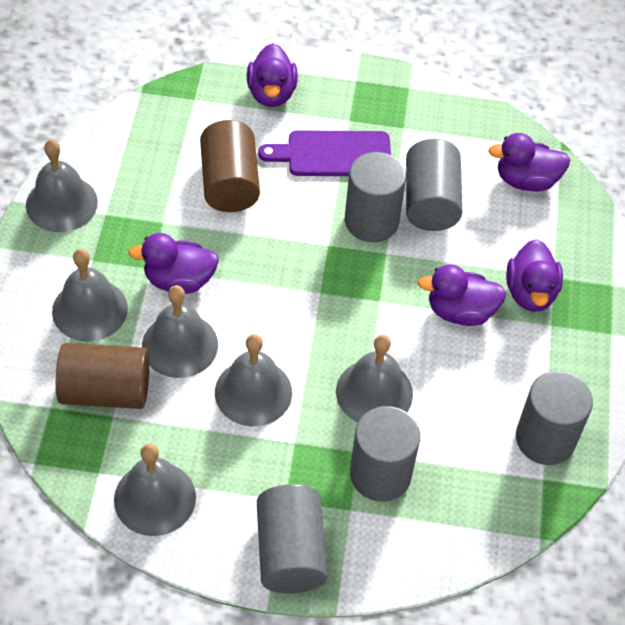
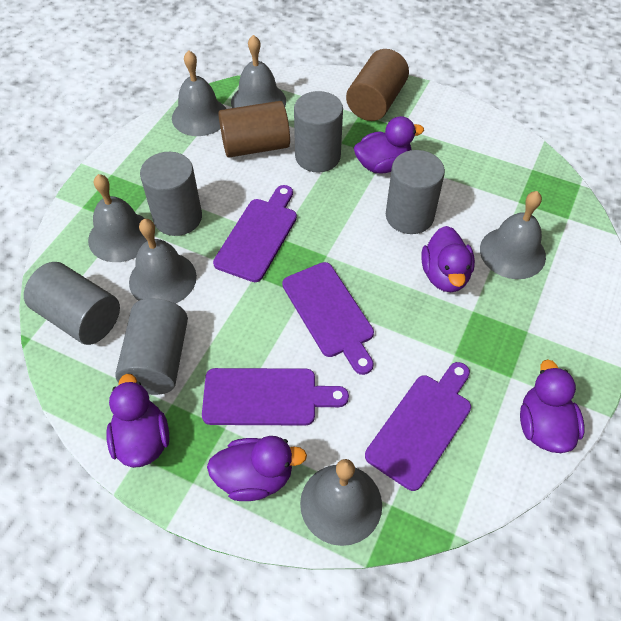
purple cutting board: 1 -> 4

